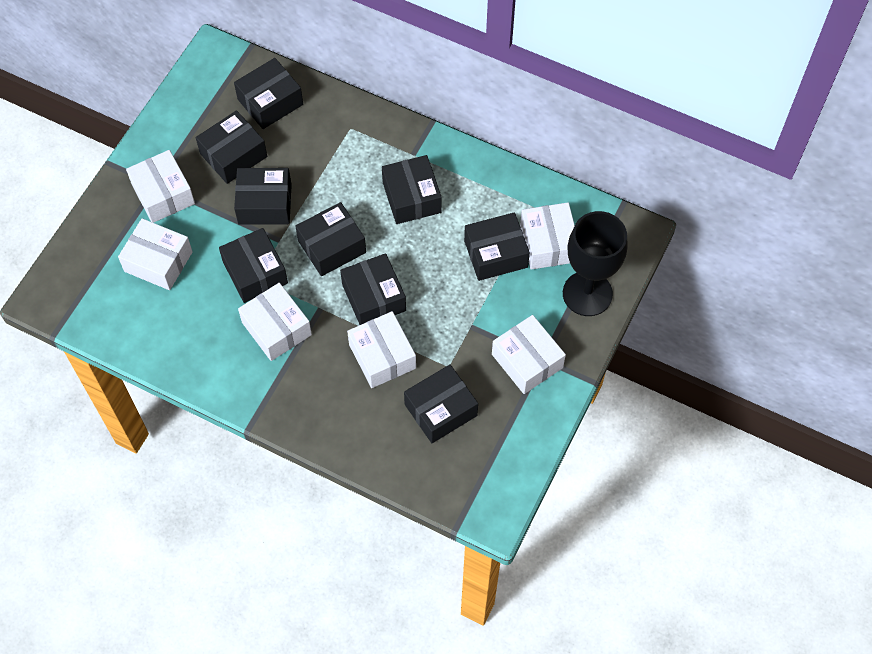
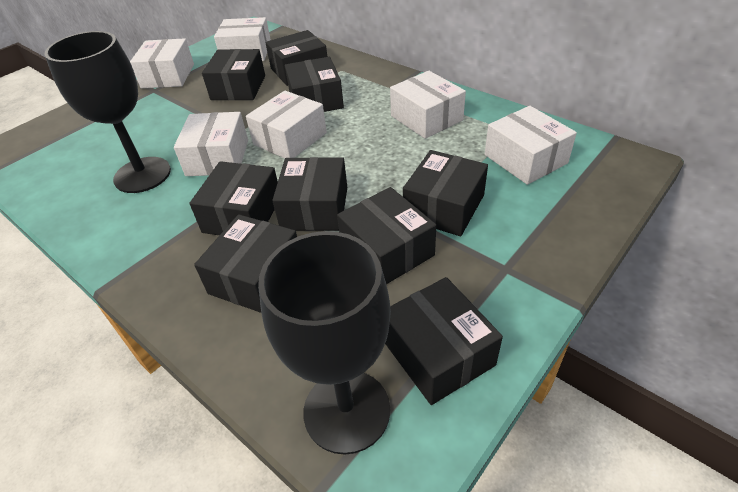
black goblet: 1 -> 2

